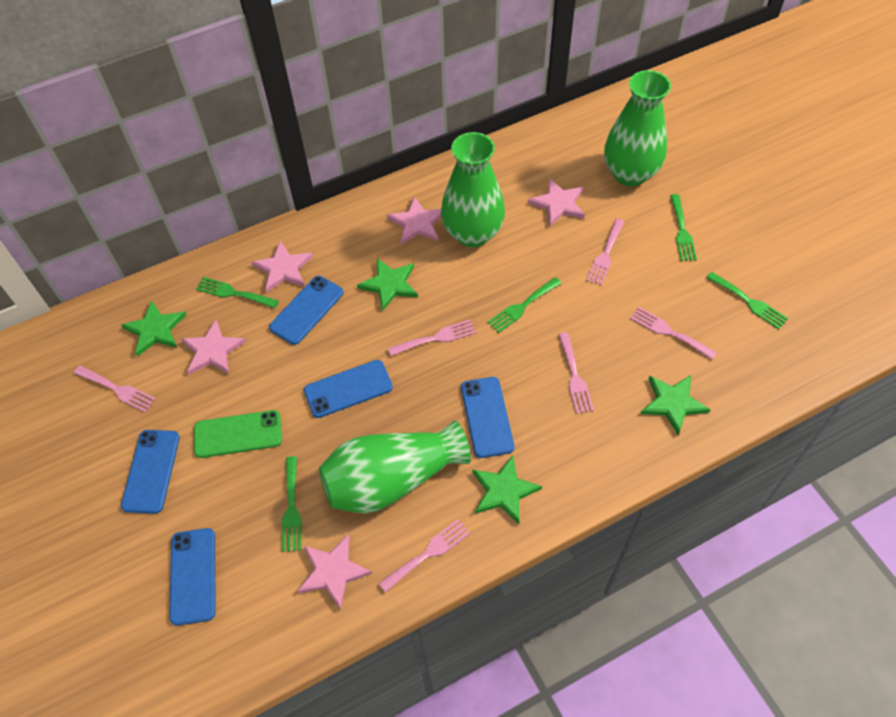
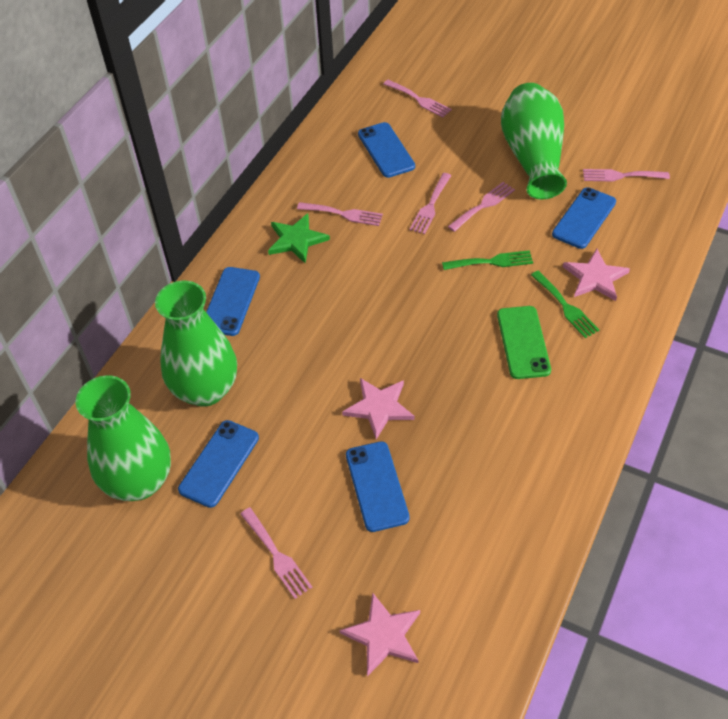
green fork: 5 -> 2
green star: 4 -> 1
pink star: 5 -> 3

